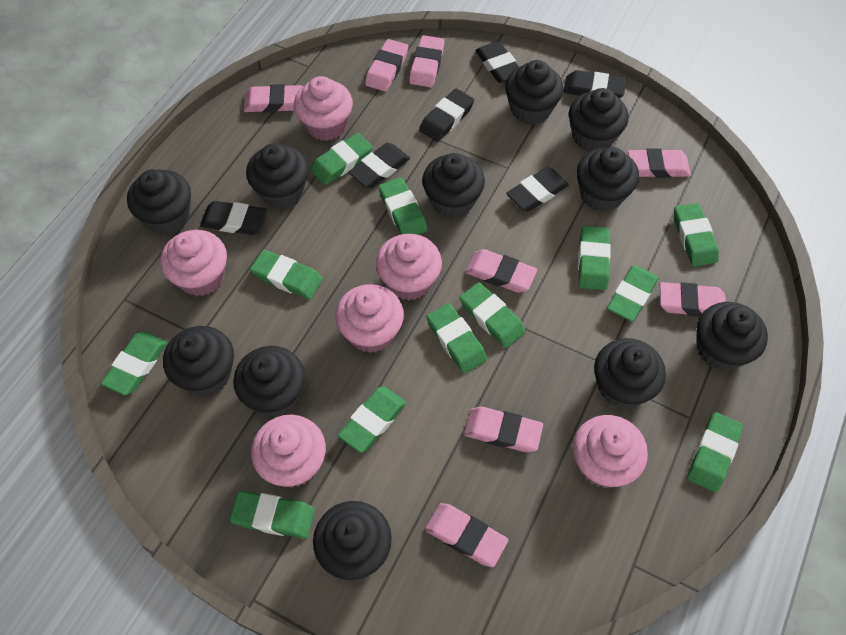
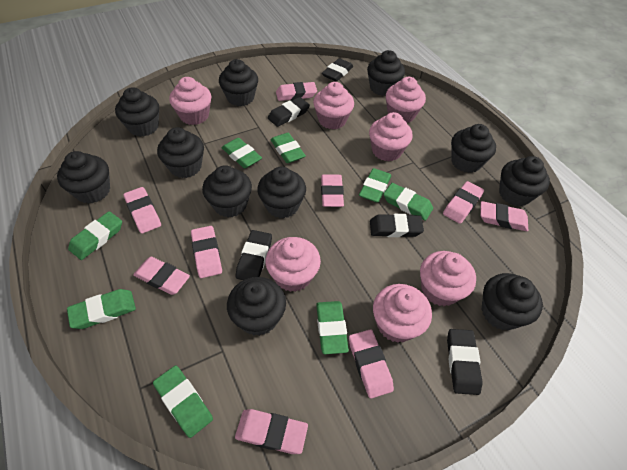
black eraser: 6 -> 5
green eraser: 12 -> 8
pink cupcake: 6 -> 7
pink eraser: 8 -> 9

